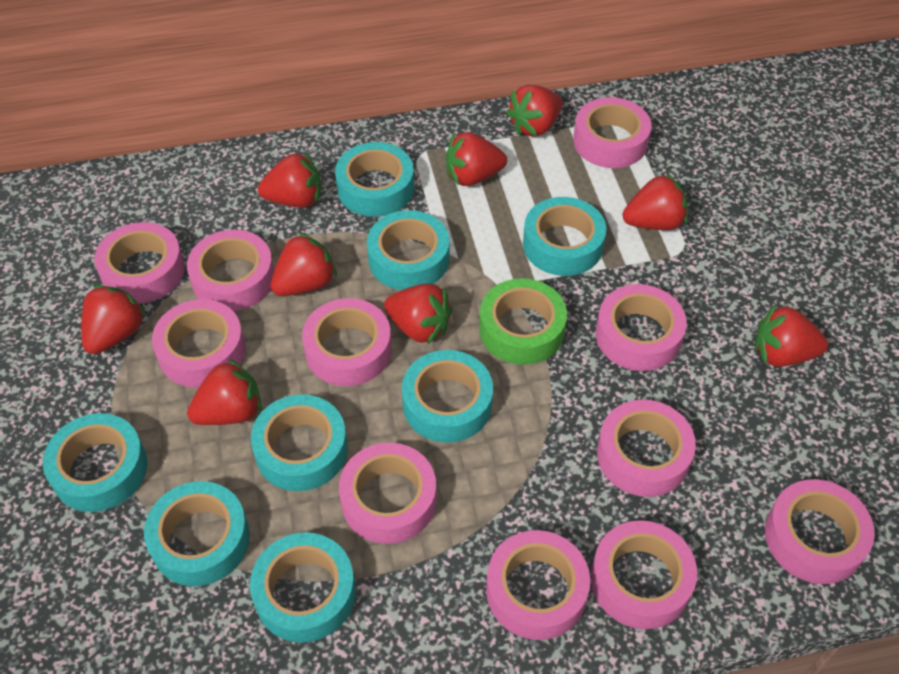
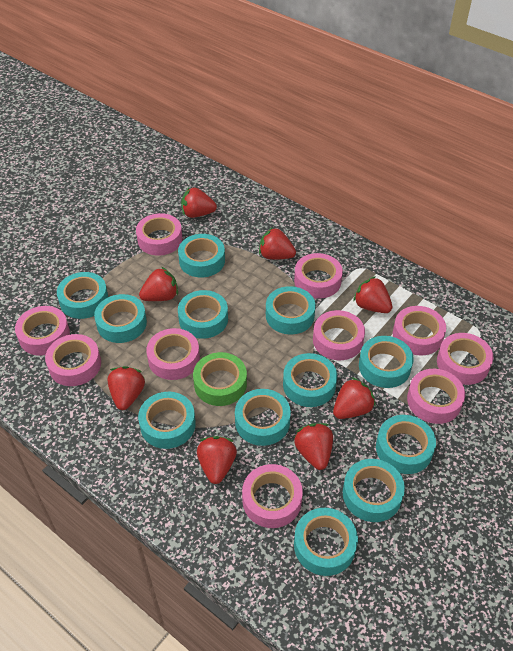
pink tape: 11 -> 10
red strawberry: 9 -> 8
turquoise tape: 8 -> 12

